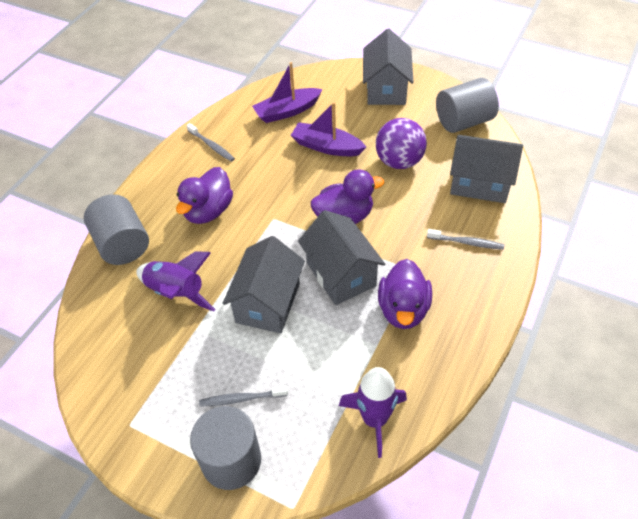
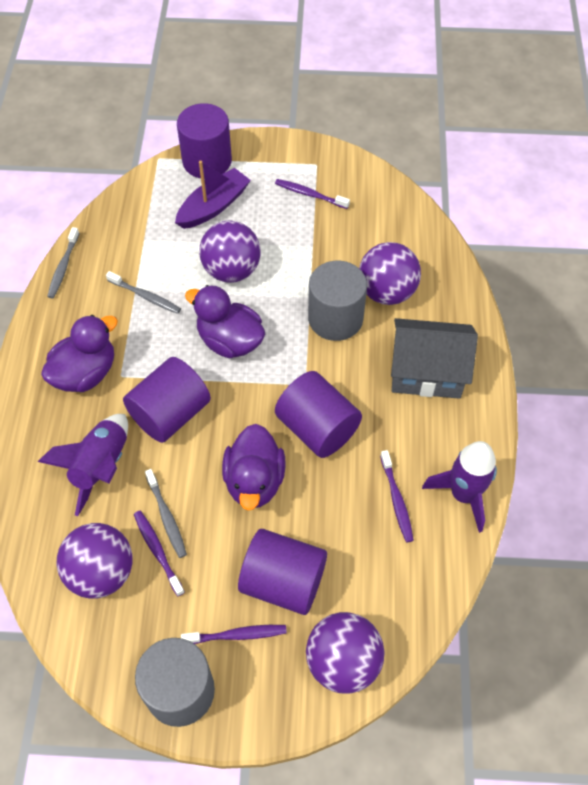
grey cylinder: 3 -> 2
grey house: 4 -> 1
purple ball: 1 -> 4
purple boat: 2 -> 1
purple cylinder: 0 -> 4
purple toothbrush: 0 -> 4

